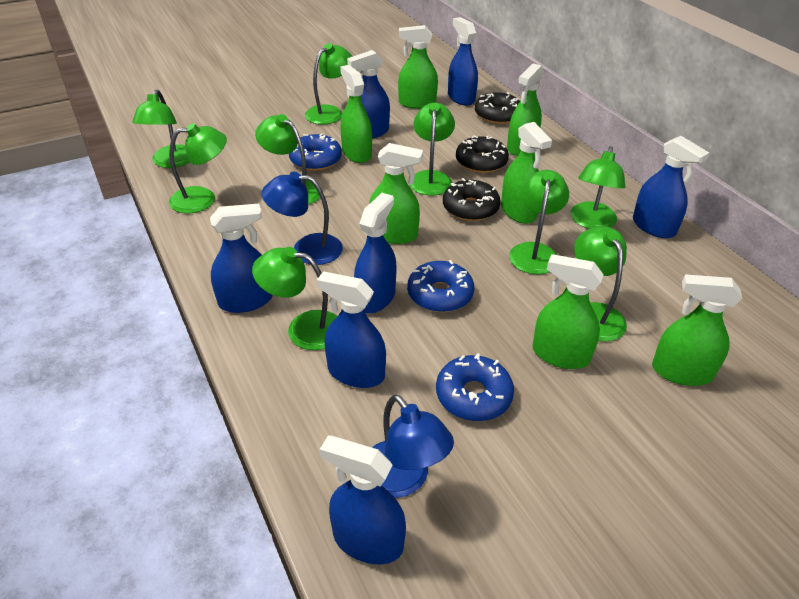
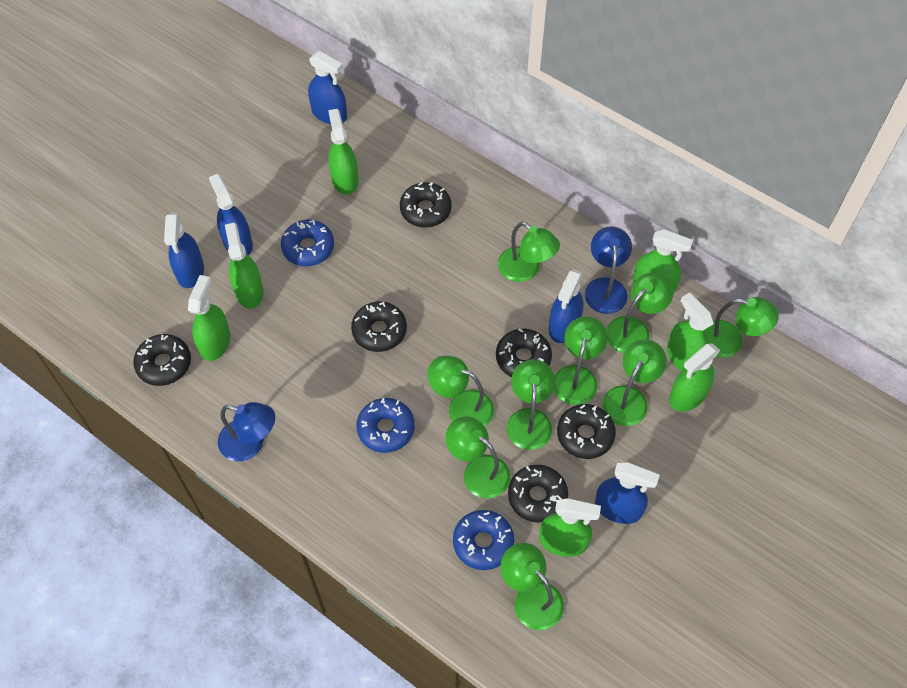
black donut: 3 -> 6
blue spray bottle: 7 -> 5

